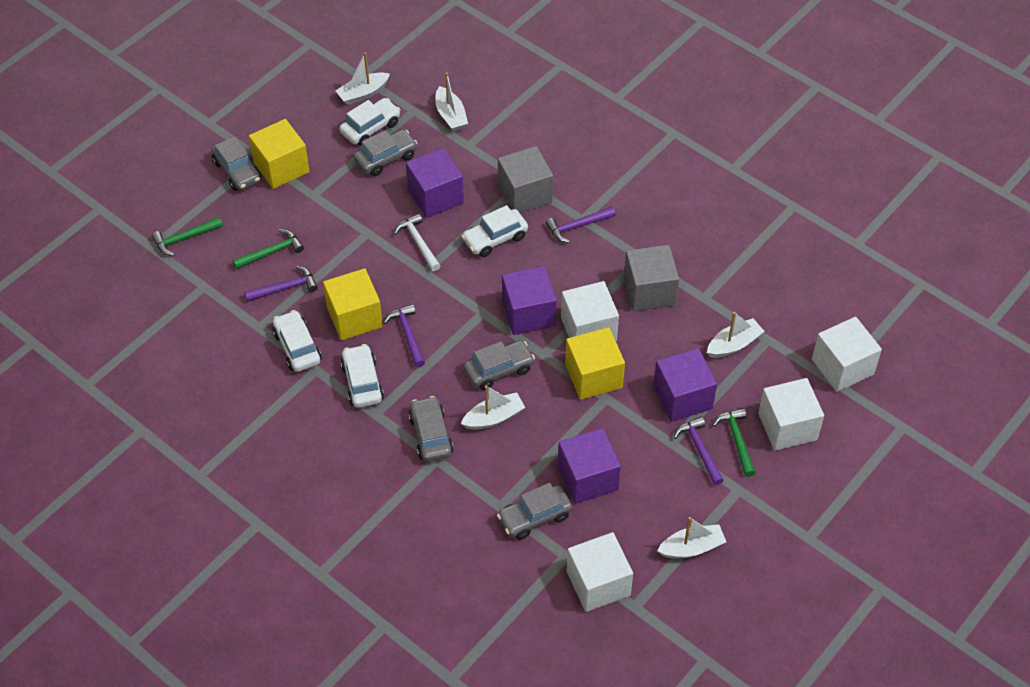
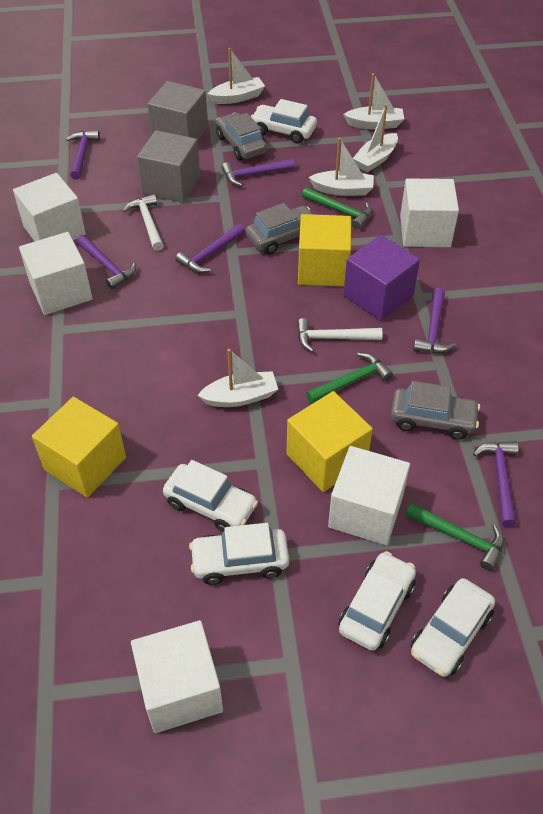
grey car: 5 -> 3
purple cube: 4 -> 1
purple hammer: 4 -> 6
white car: 4 -> 5
white cube: 4 -> 5
white hammer: 1 -> 2

